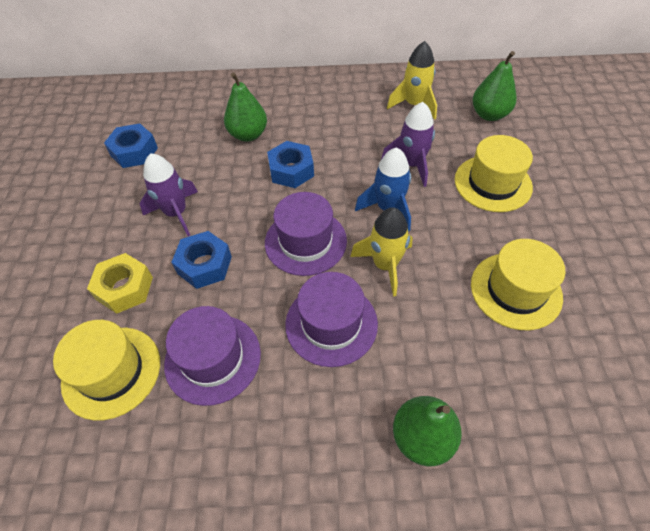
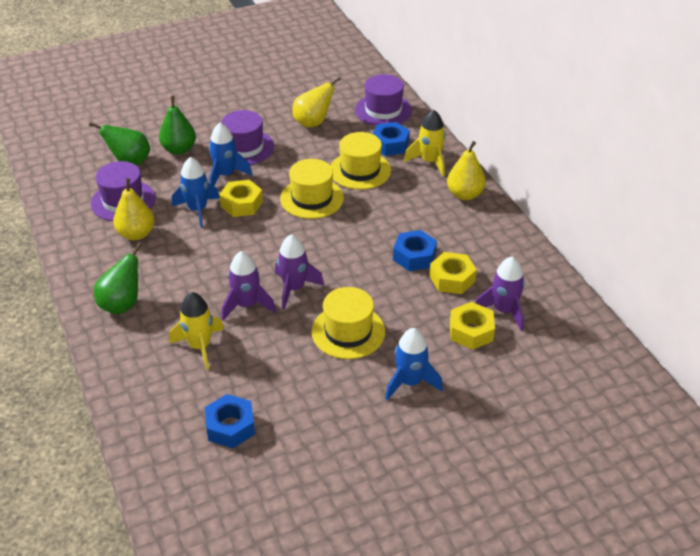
blue rocket: 1 -> 3
purple rocket: 2 -> 3
yellow nut: 1 -> 3
yellow pear: 0 -> 3

